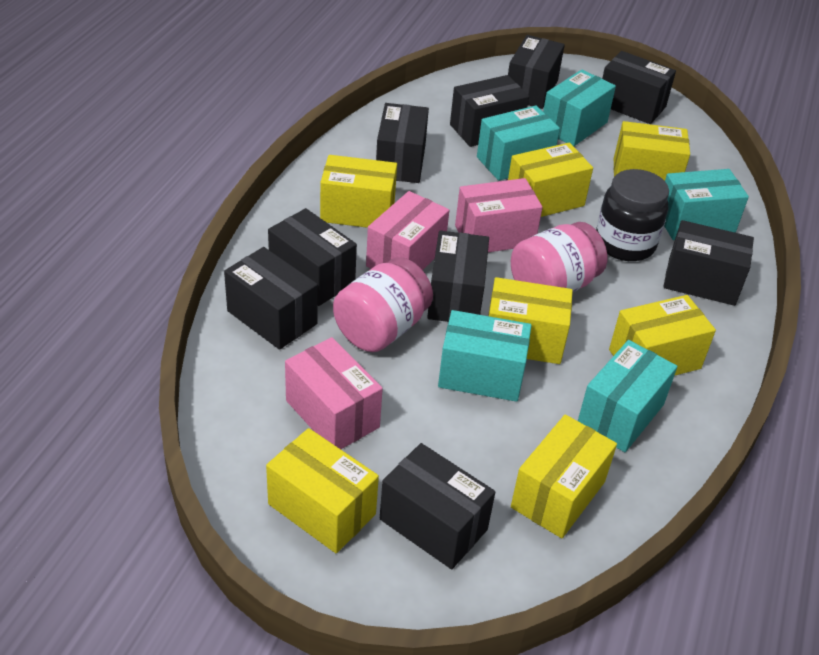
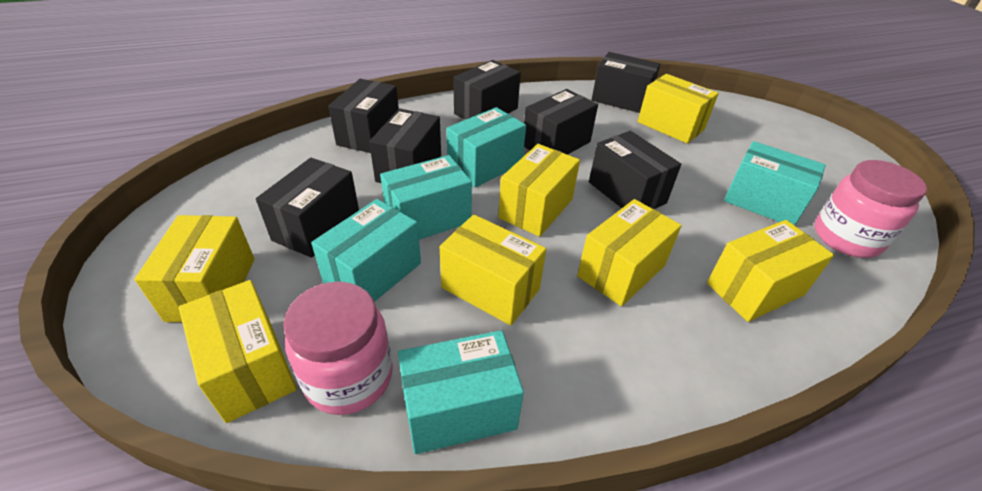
black box: 9 -> 7
black jar: 1 -> 0
pink box: 3 -> 0

